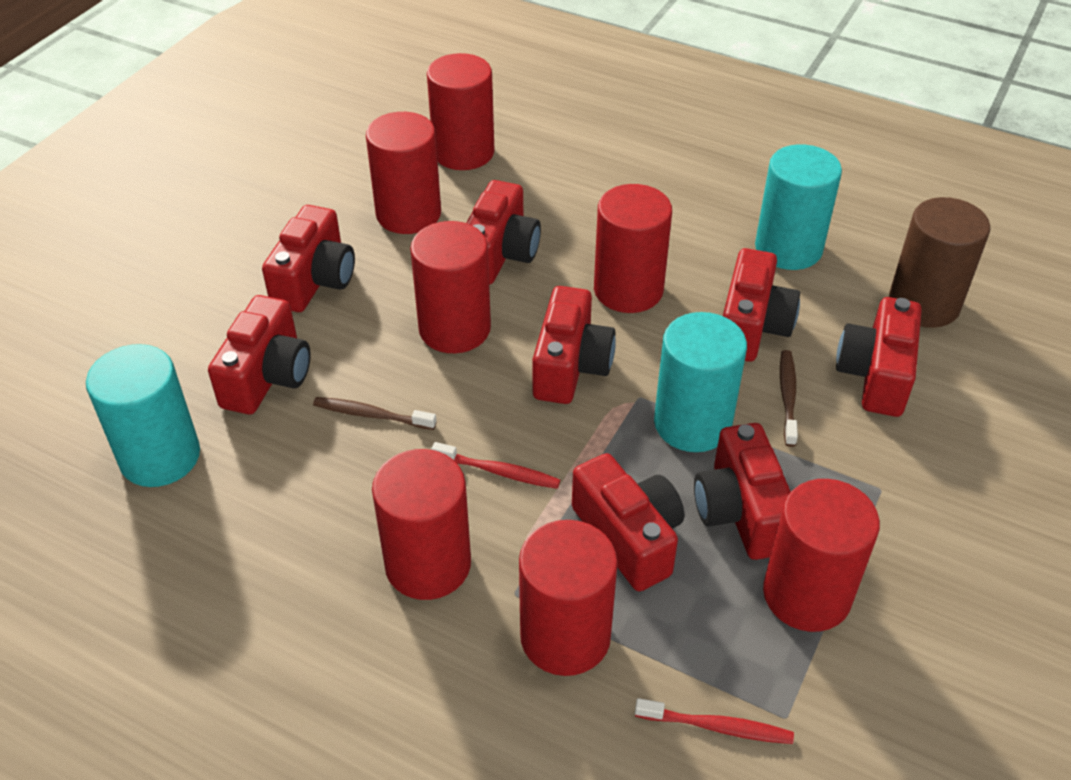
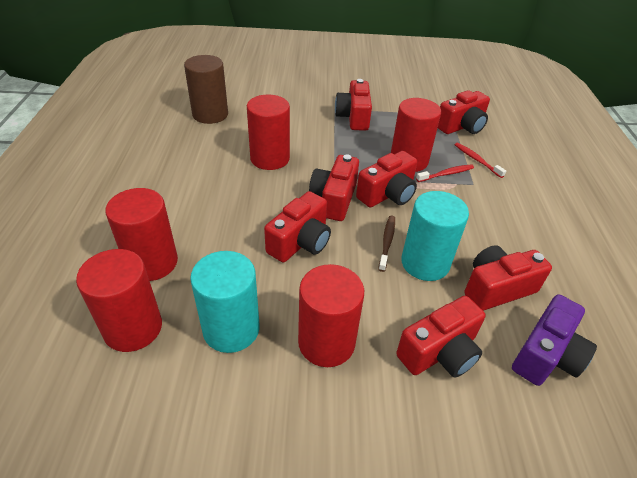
brown toothbrush: 2 -> 1
purple camera: 0 -> 1
red camera: 8 -> 7
red cylinder: 7 -> 5
turquoise cylinder: 3 -> 2

